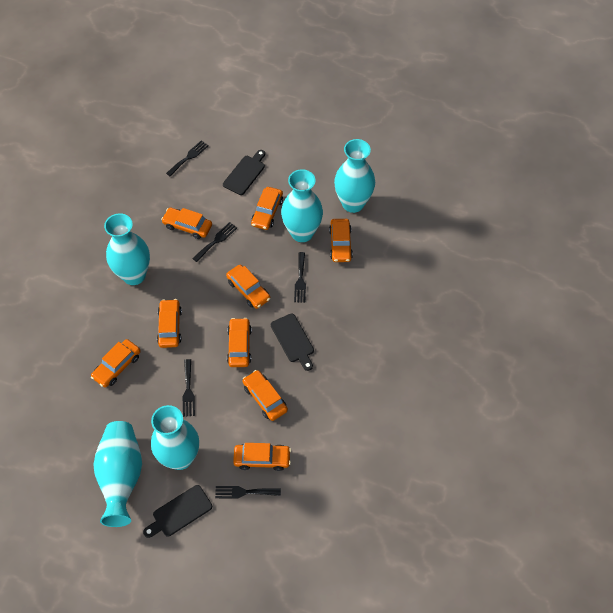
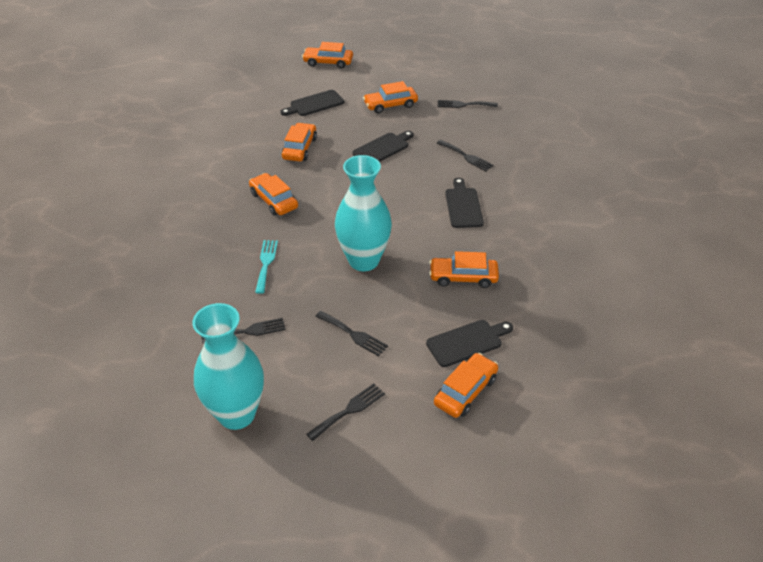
black cutting board: 3 -> 4
orange car: 9 -> 6
turquoise fork: 0 -> 1
turquoise vase: 5 -> 2

